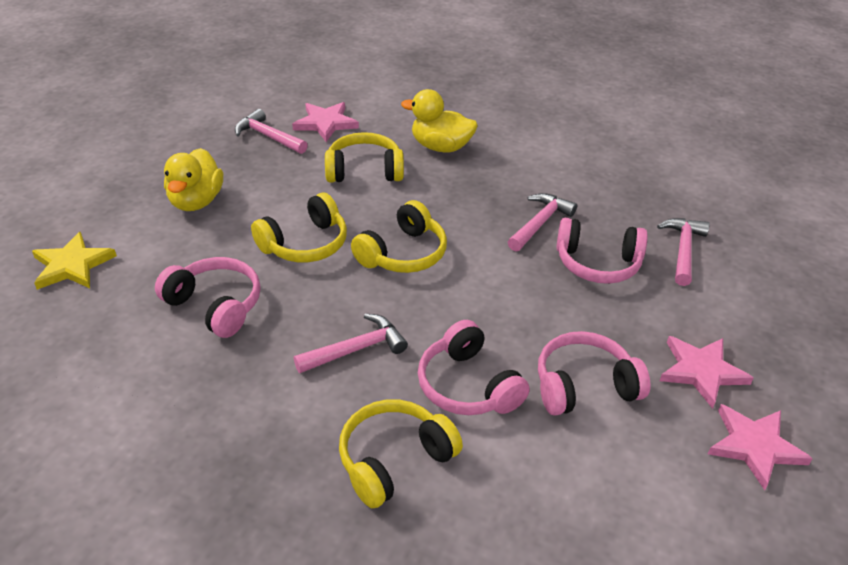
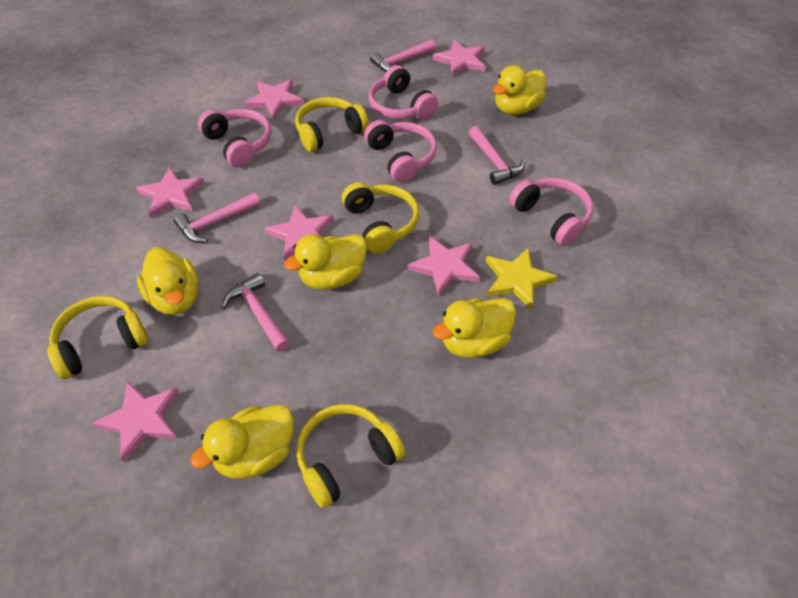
pink star: 3 -> 6
yellow duck: 2 -> 5

